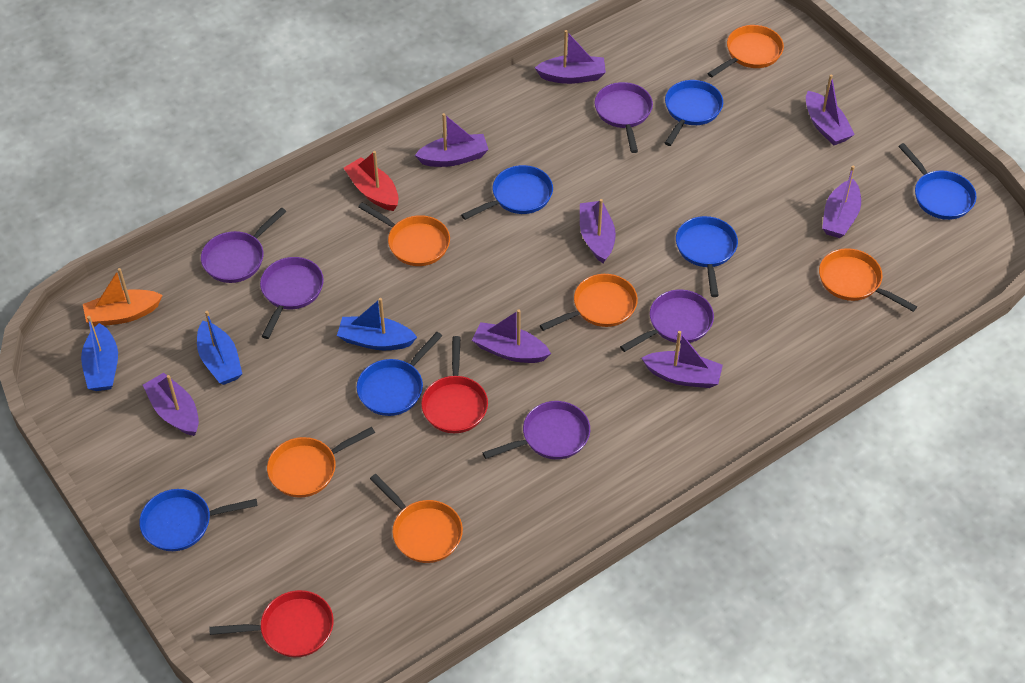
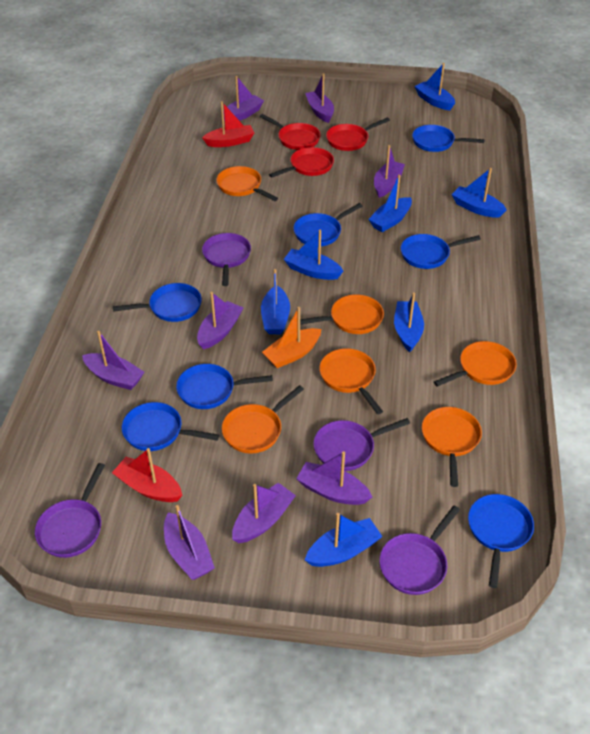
blue boat: 3 -> 7
blue pan: 6 -> 7
purple pan: 5 -> 4
red boat: 1 -> 2
red pan: 2 -> 3

